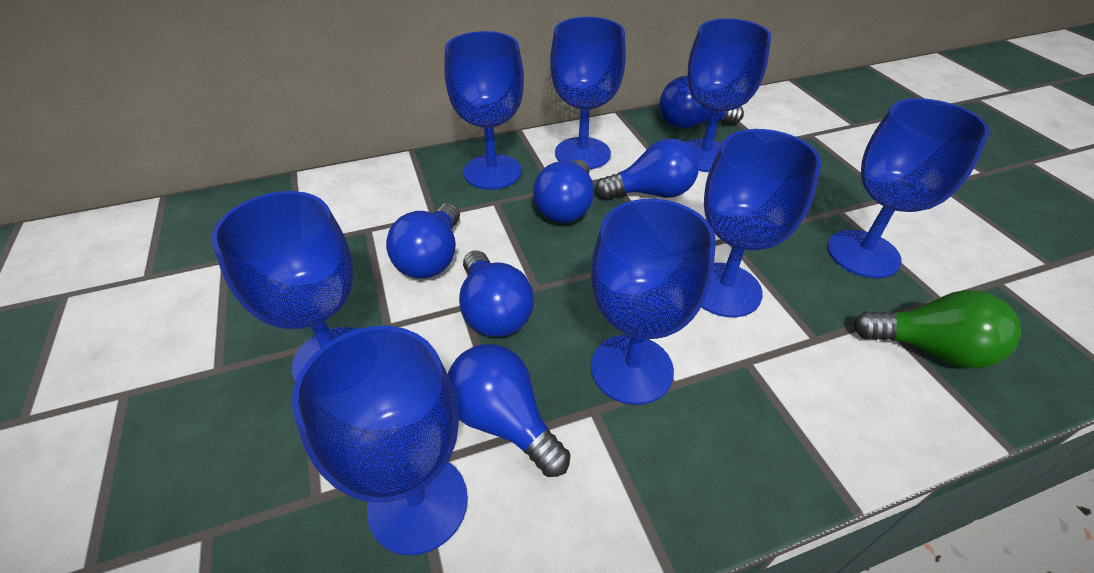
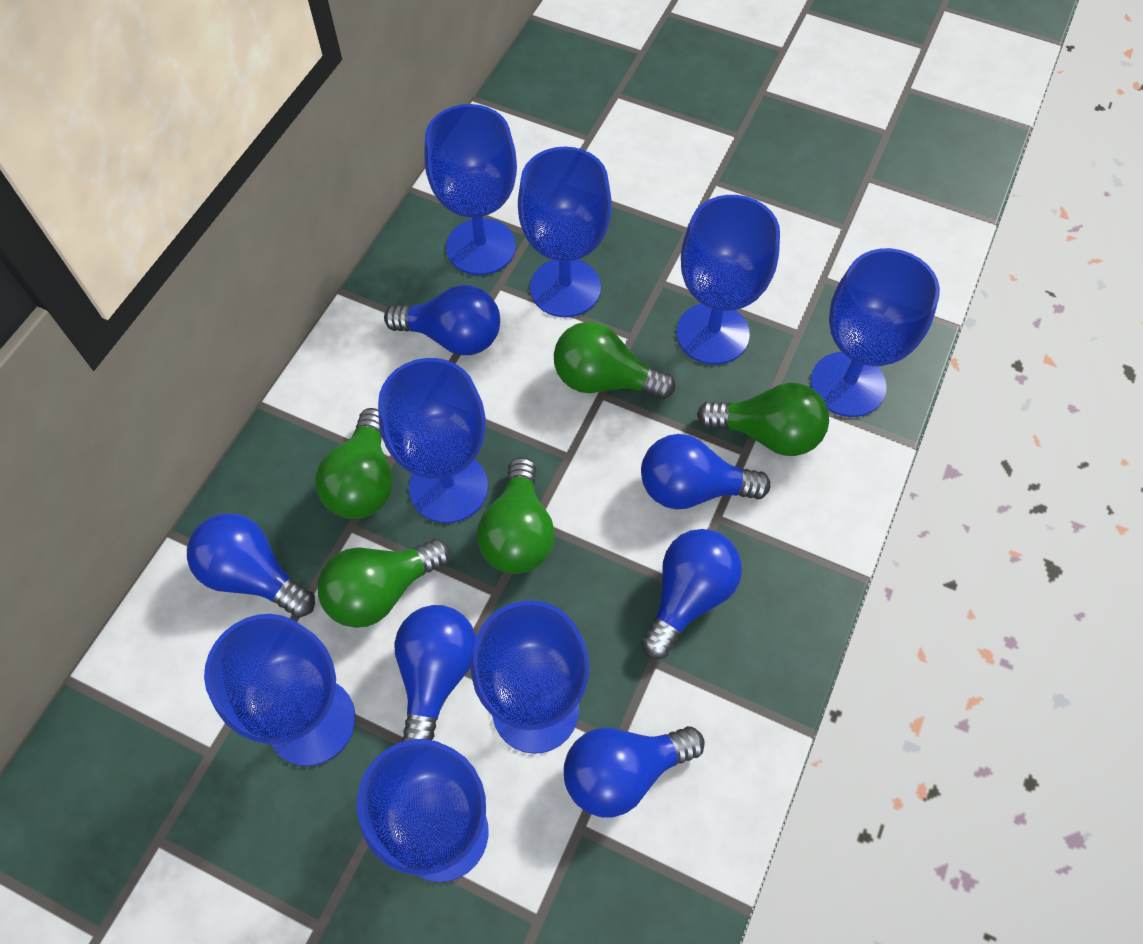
green light bulb: 1 -> 5

